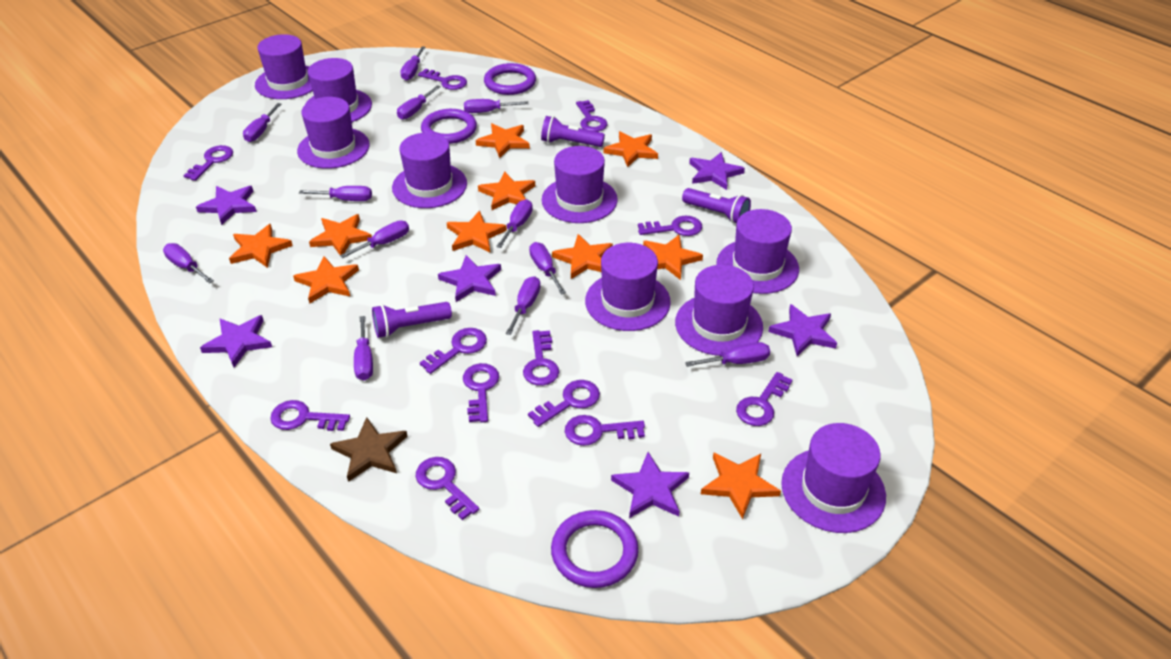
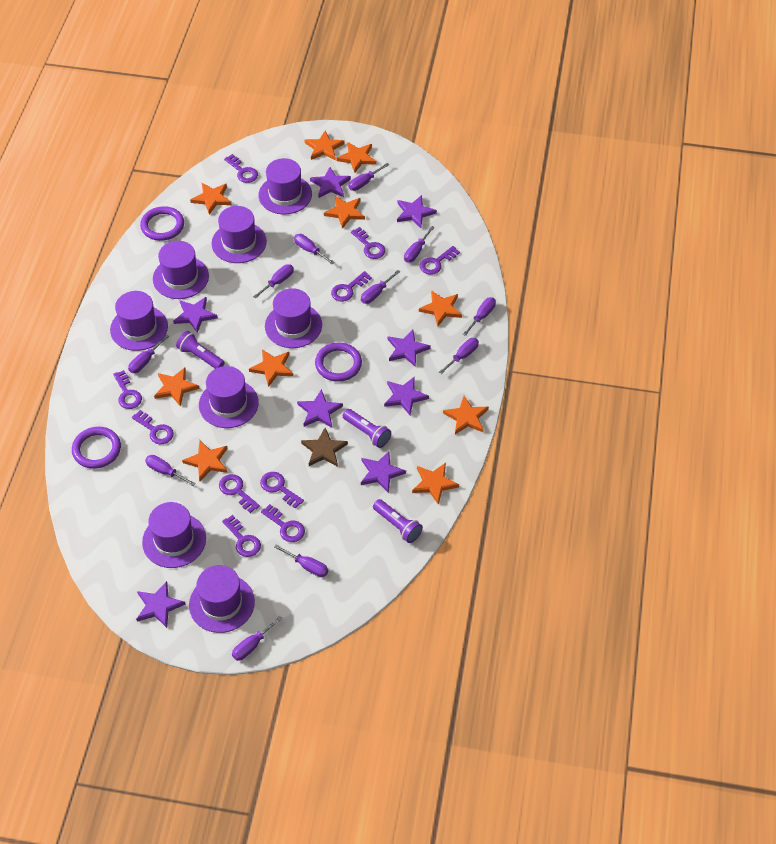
purple hat: 9 -> 8
purple key: 12 -> 10
purple screwdriver: 12 -> 11
purple star: 6 -> 8

